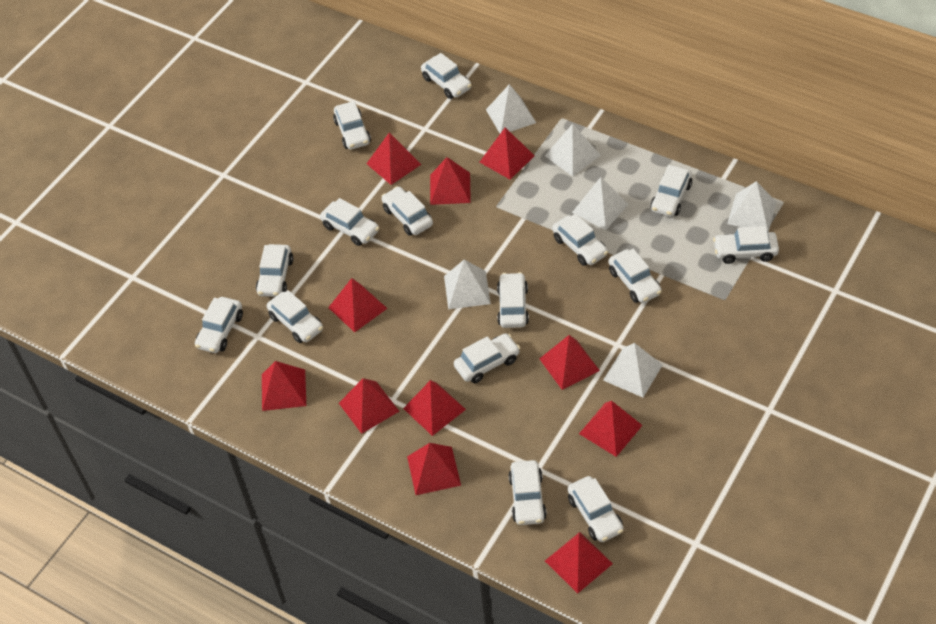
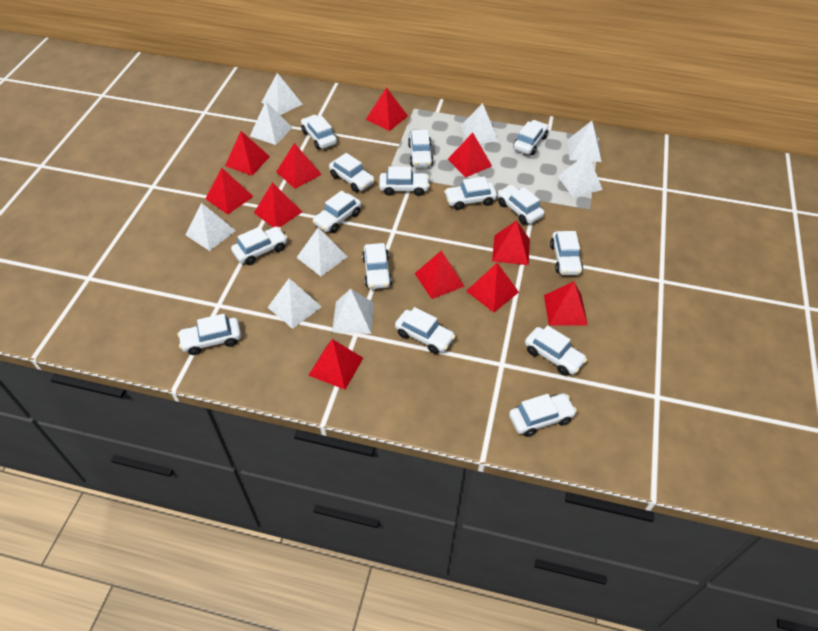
white pyramid: 6 -> 9

